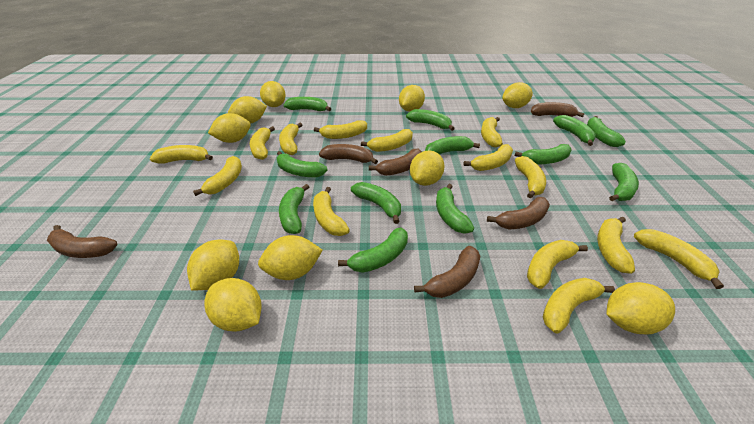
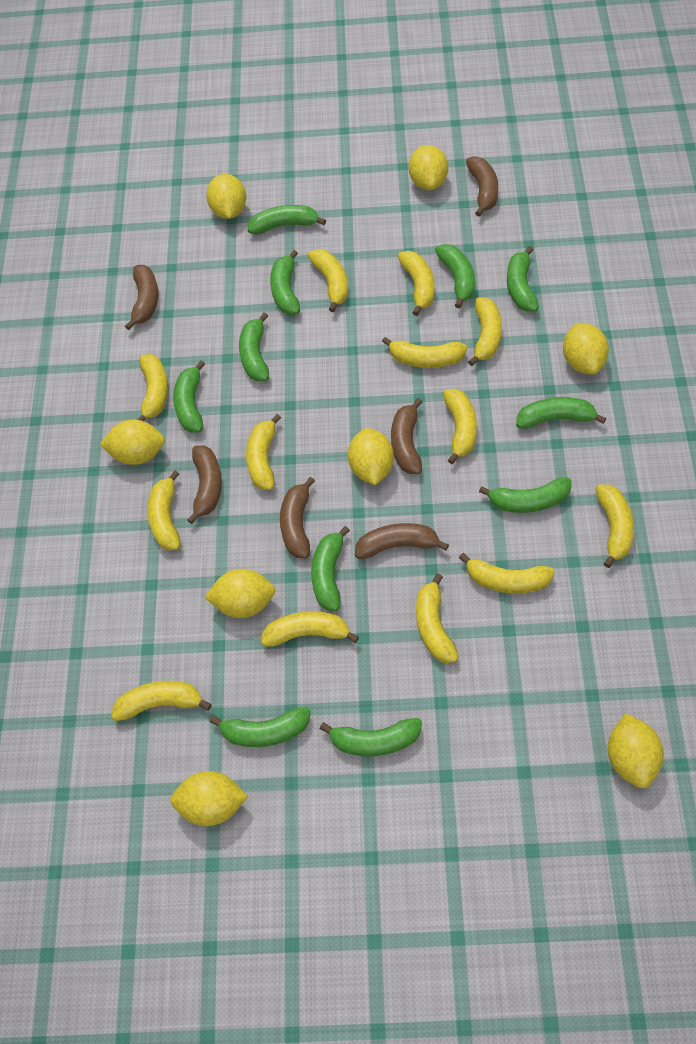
green banana: 12 -> 11
yellow banana: 14 -> 13
yellow lemon: 10 -> 8

